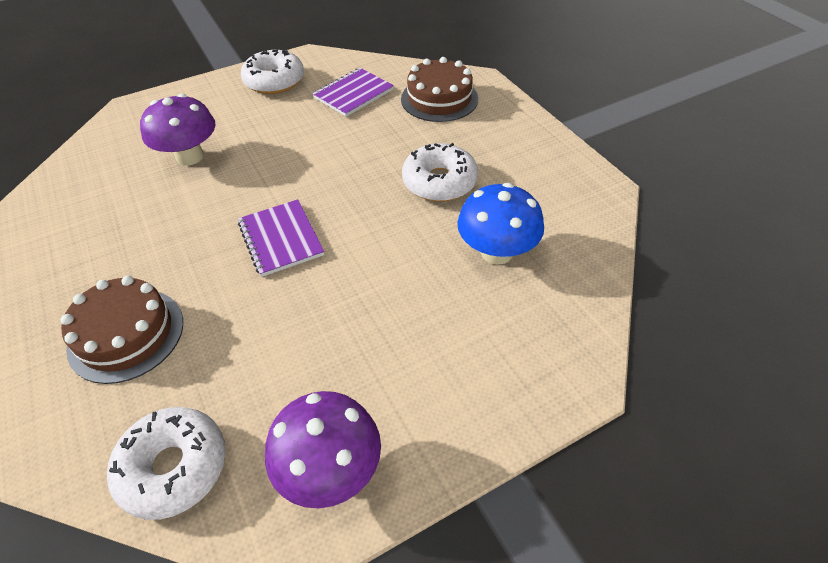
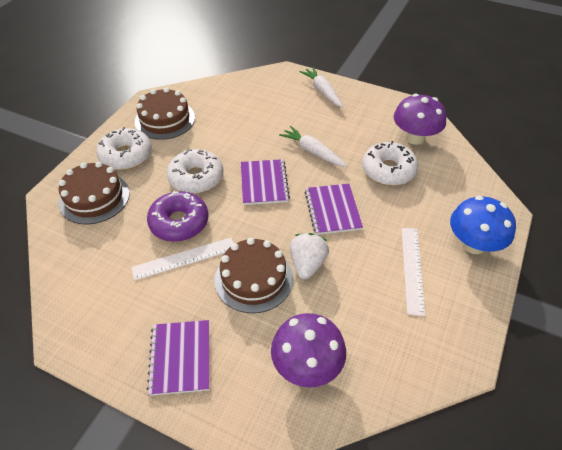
brown cake: 2 -> 3
purple donut: 0 -> 1
purple notebook: 2 -> 3
white carrot: 0 -> 2
white ruler: 0 -> 2
white strawberry: 0 -> 1

